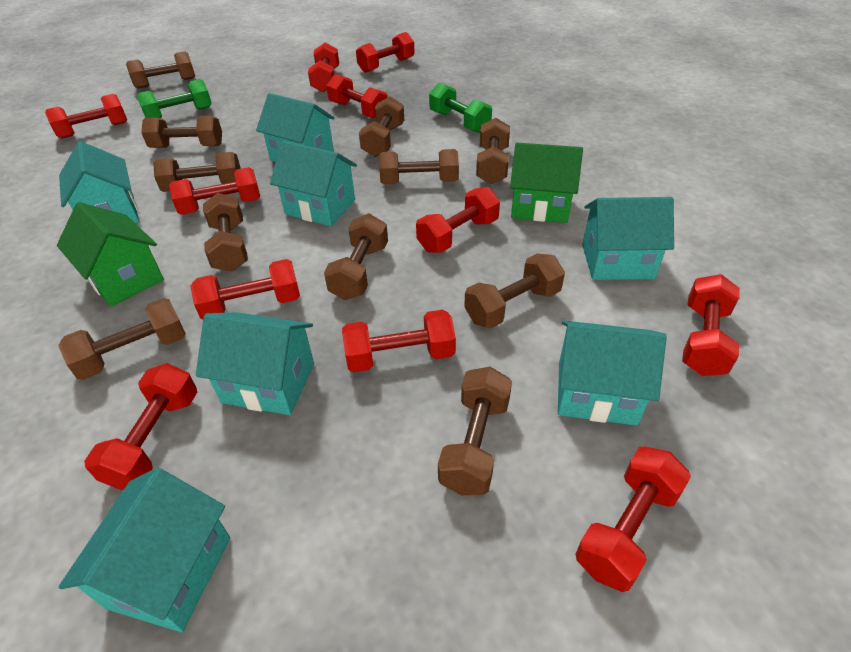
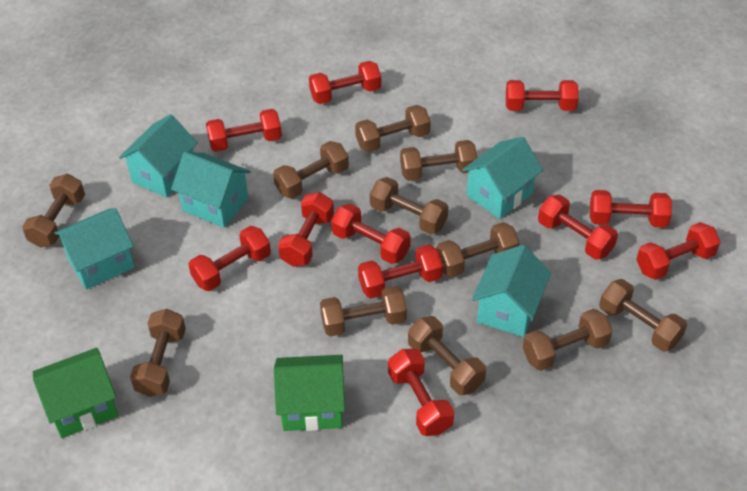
green dumbbell: 2 -> 0
turquoise house: 7 -> 5

